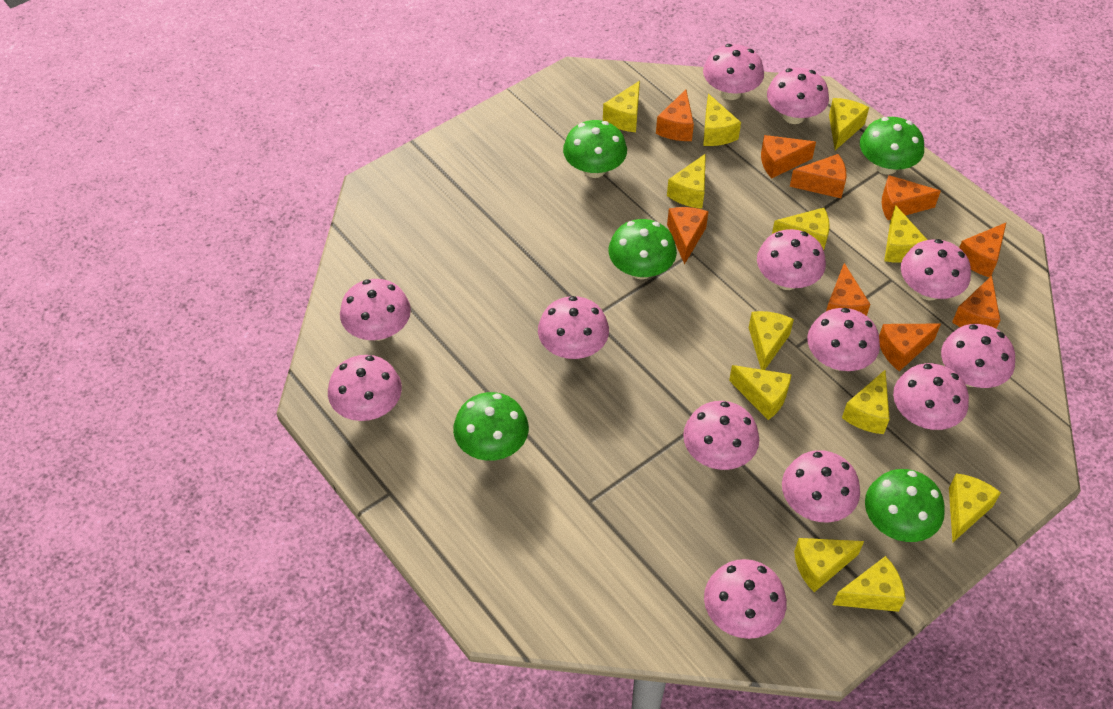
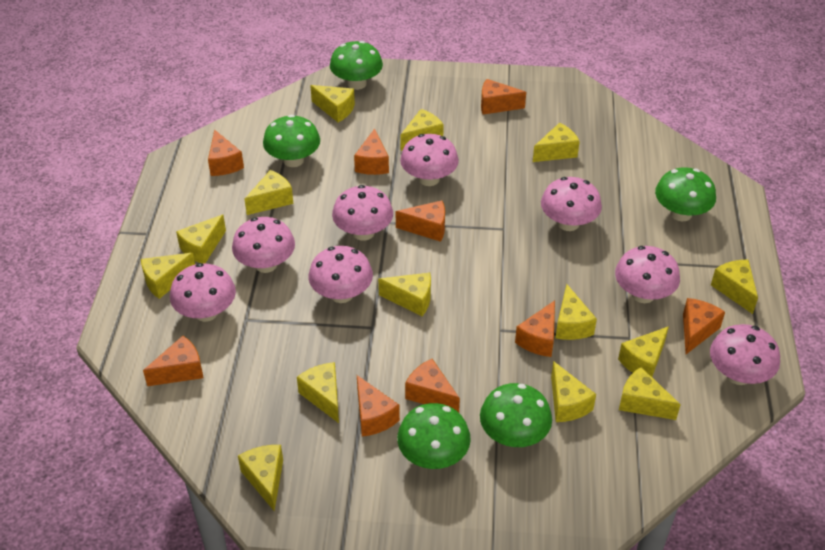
pink mushroom: 13 -> 8
yellow cheese: 12 -> 14

